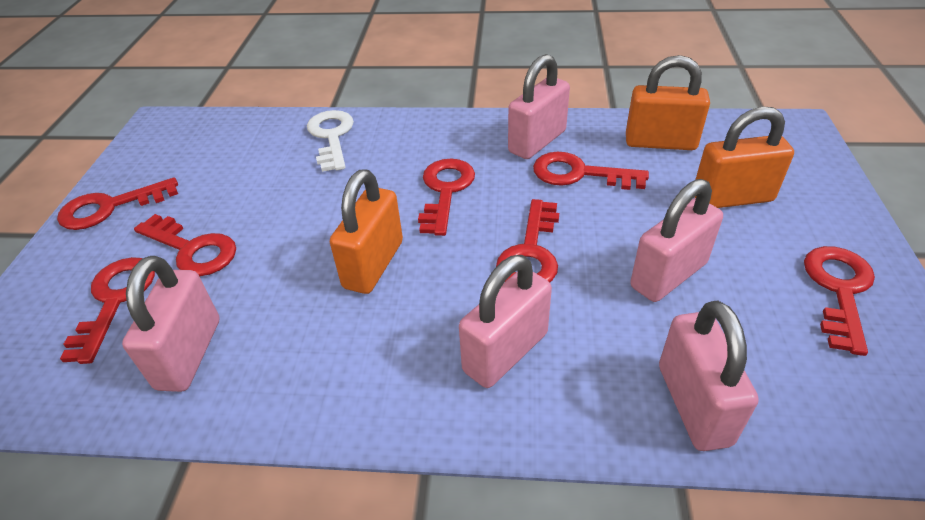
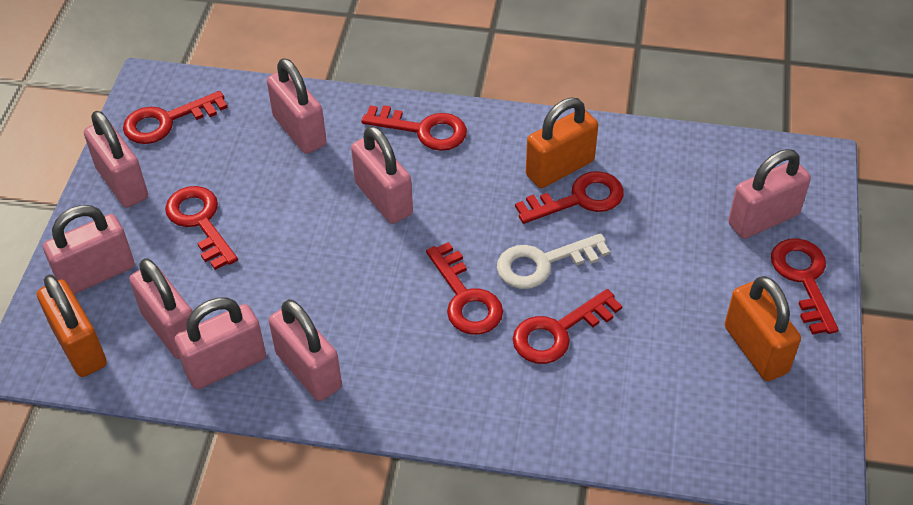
pink padlock: 5 -> 8

